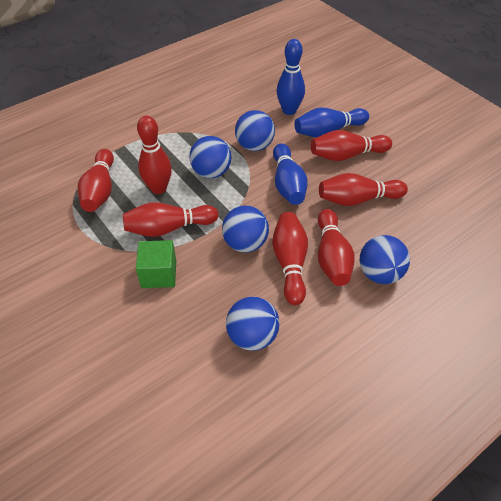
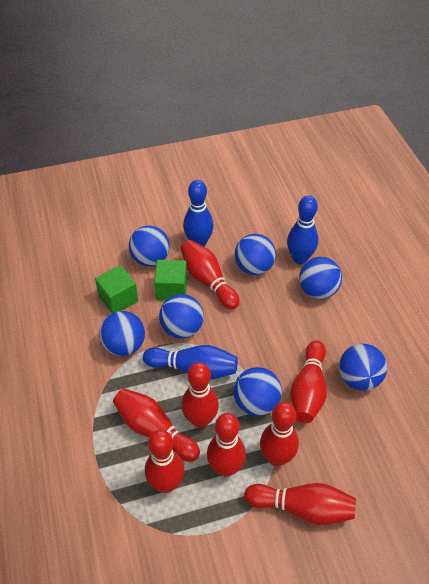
blue ball: 5 -> 7
green cube: 1 -> 2
red bowling pin: 7 -> 8

